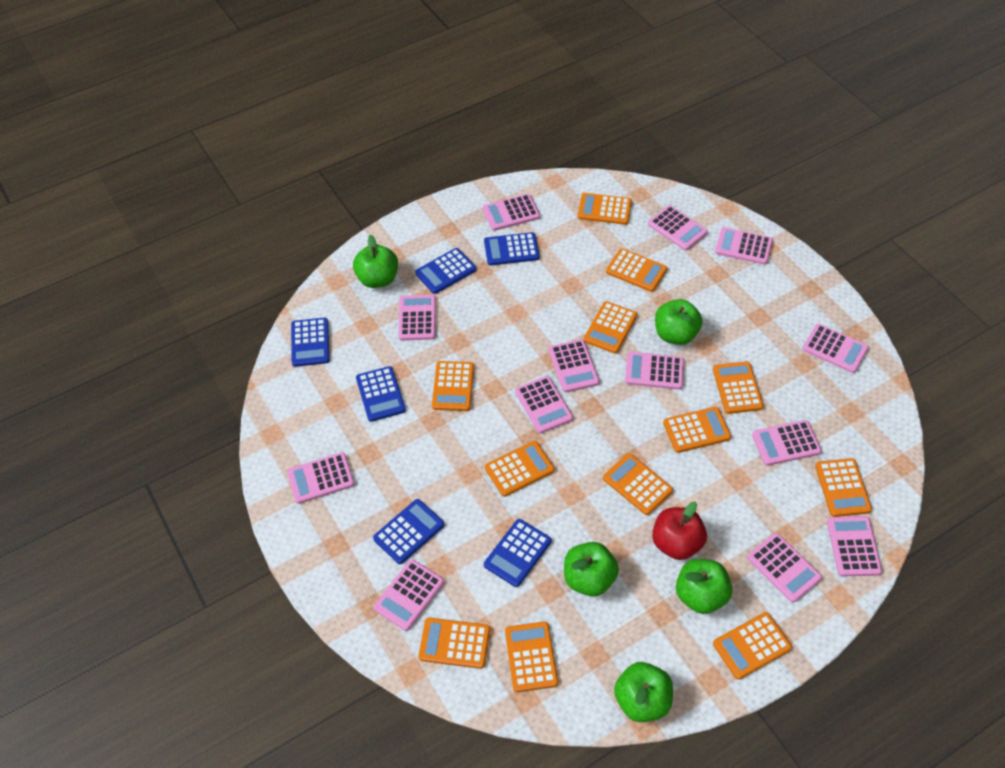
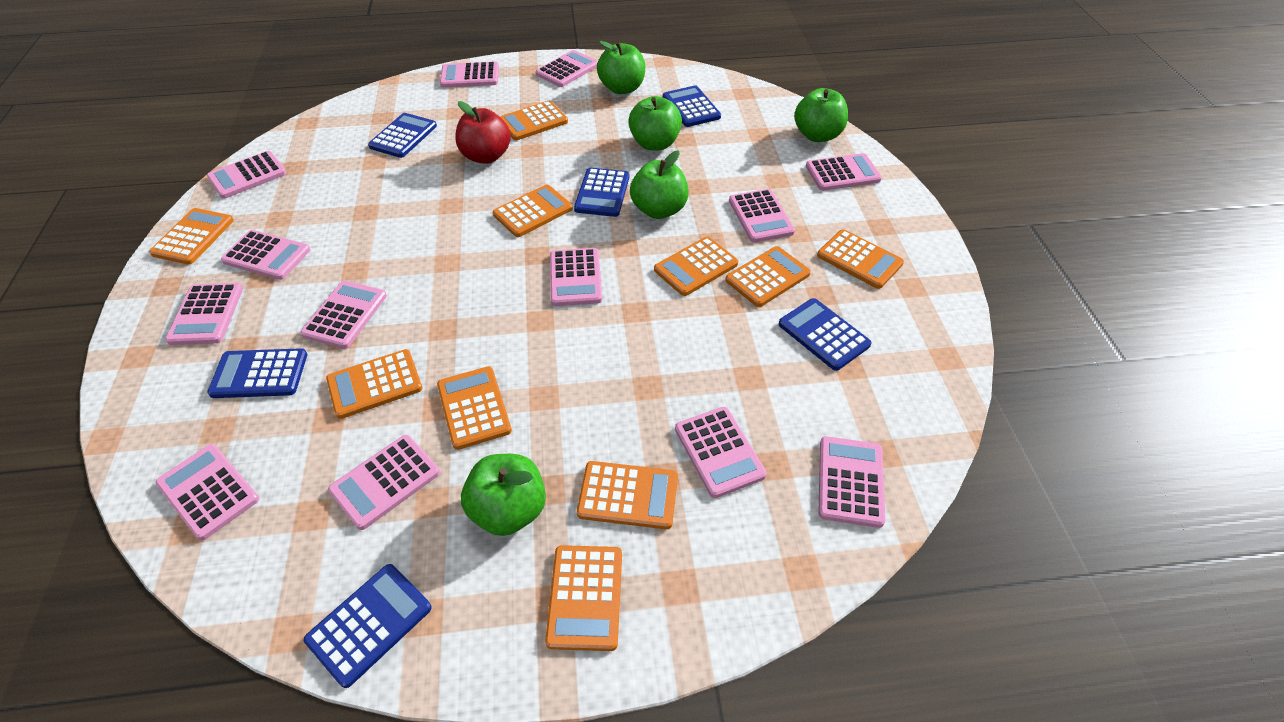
orange calculator: 12 -> 10

